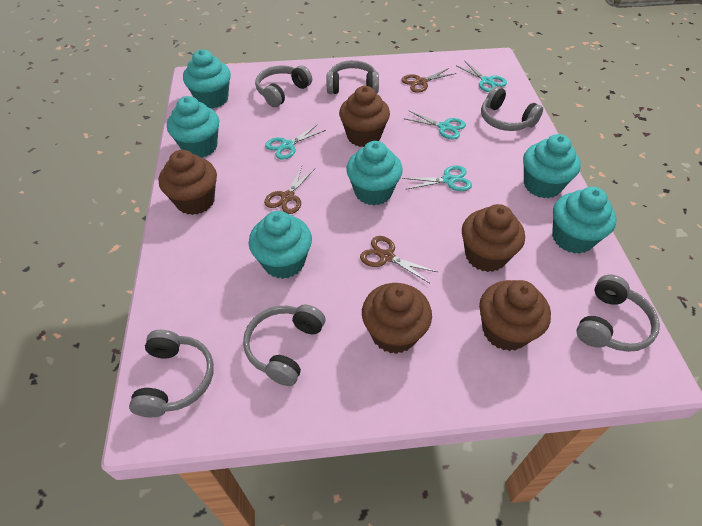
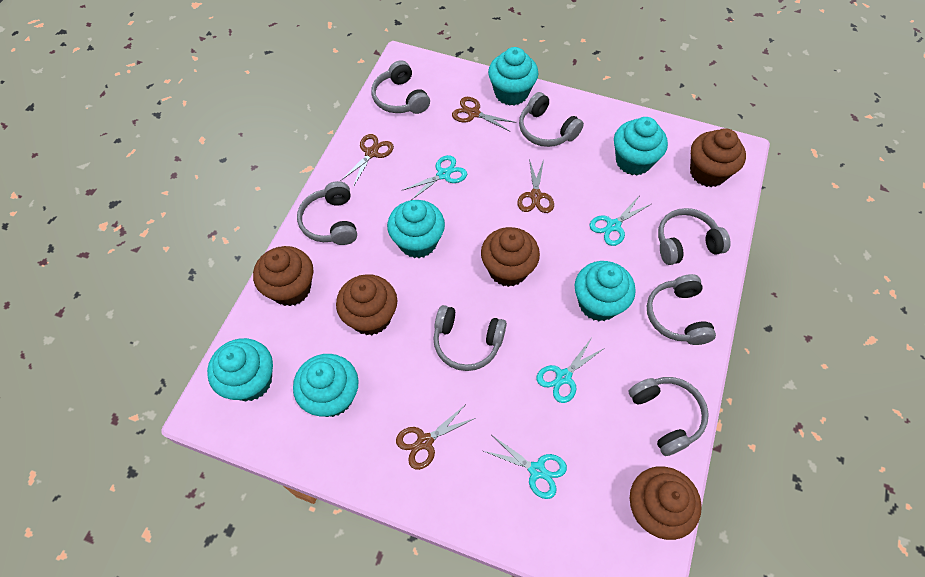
brown scissors: 3 -> 4
grey headphones: 6 -> 7

